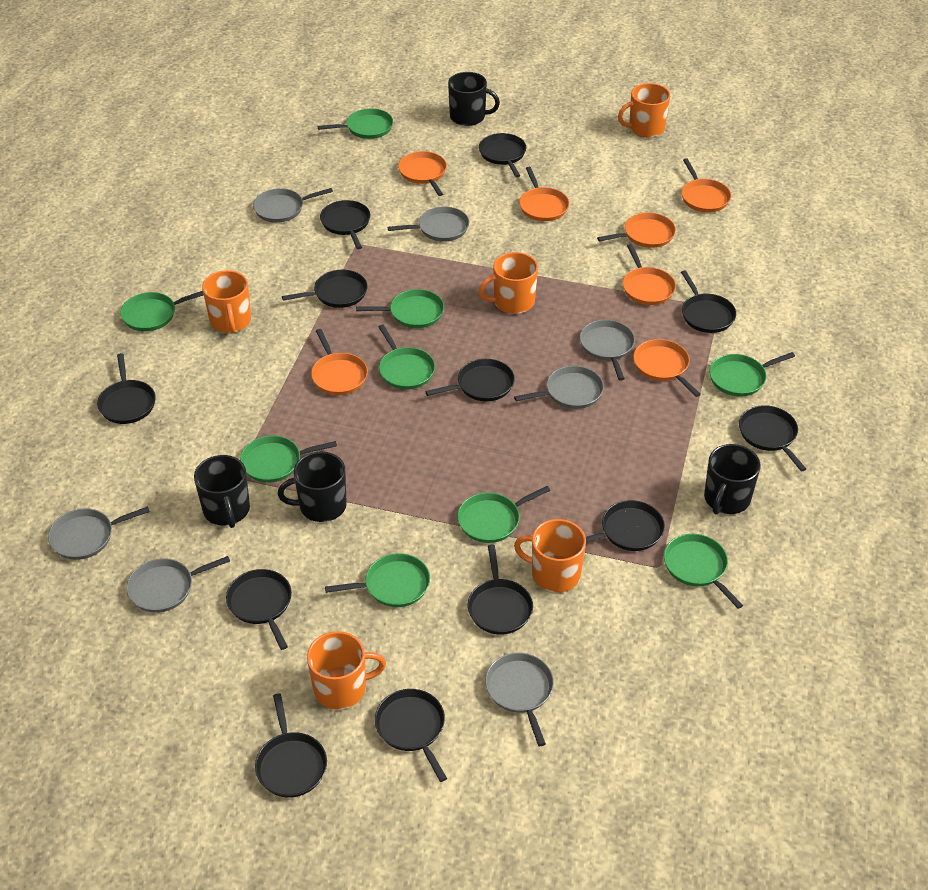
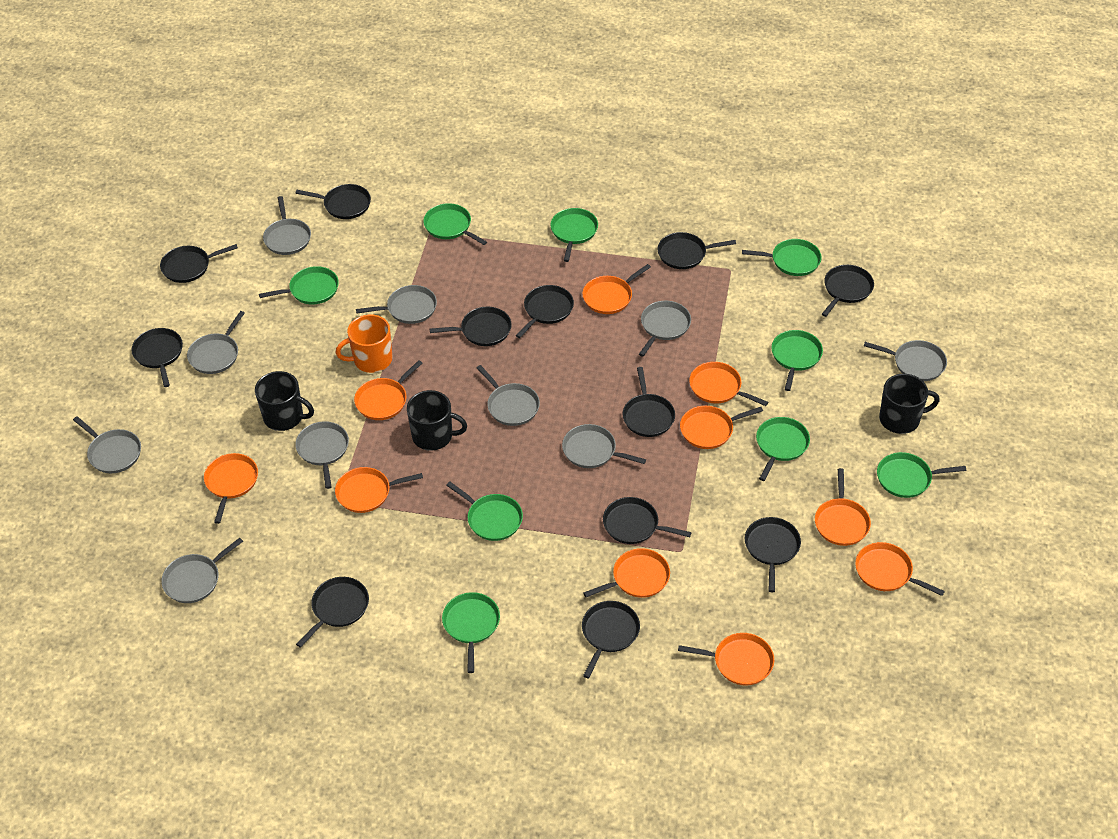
black mug: 4 -> 3
grey pan: 7 -> 10
orange mug: 5 -> 1
orange pan: 7 -> 10

